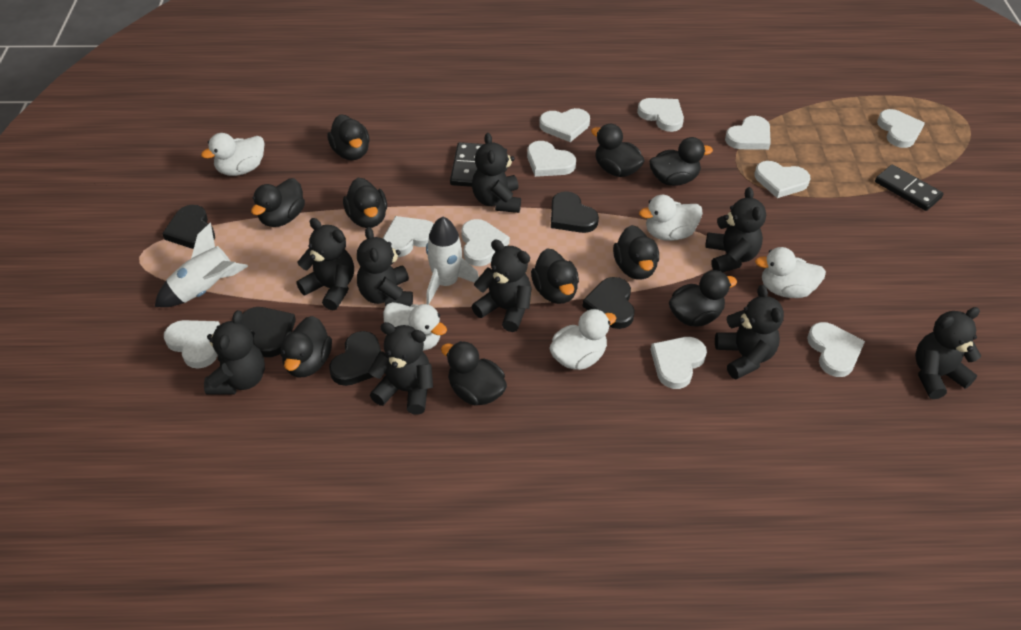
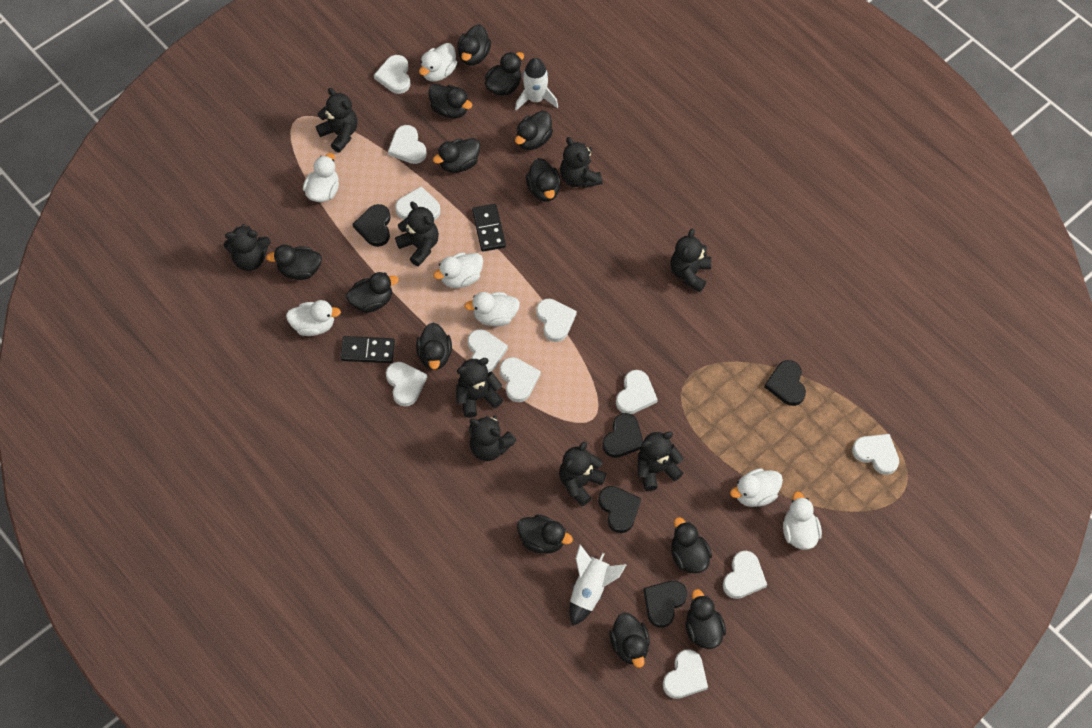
black duck: 10 -> 13
white duck: 5 -> 7

